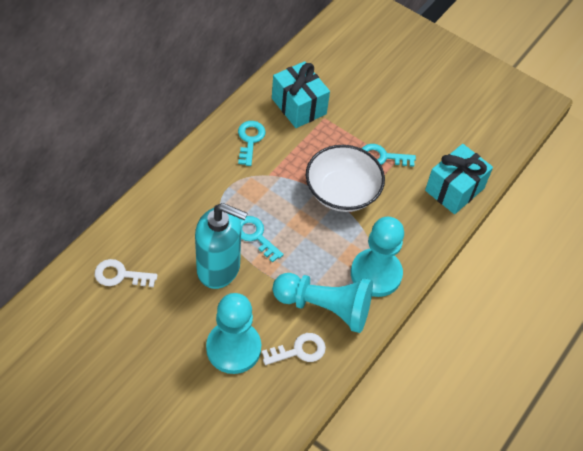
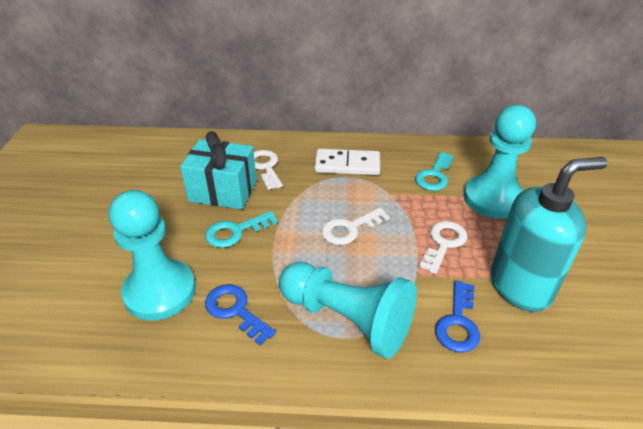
blue key: 0 -> 2
turquoise gift: 2 -> 1
turquoise key: 3 -> 2
white bowl: 1 -> 0
white domino: 0 -> 1
white key: 2 -> 3

